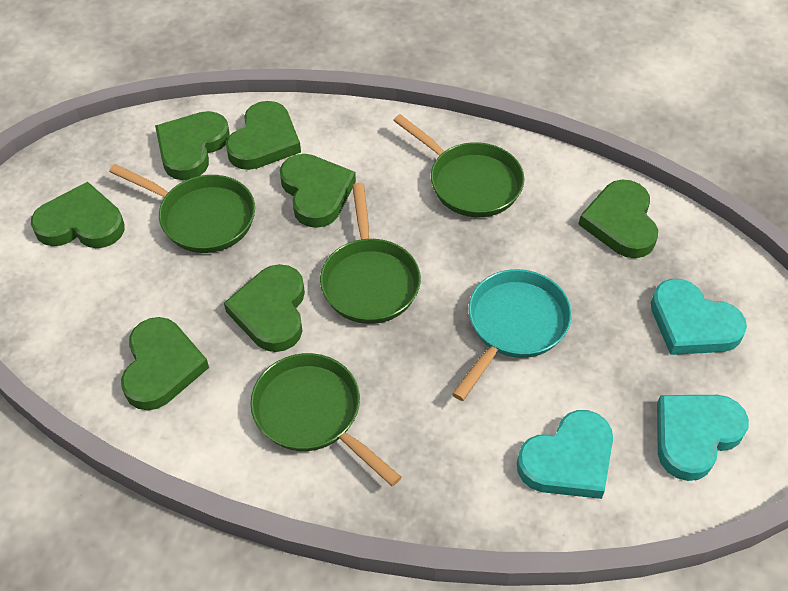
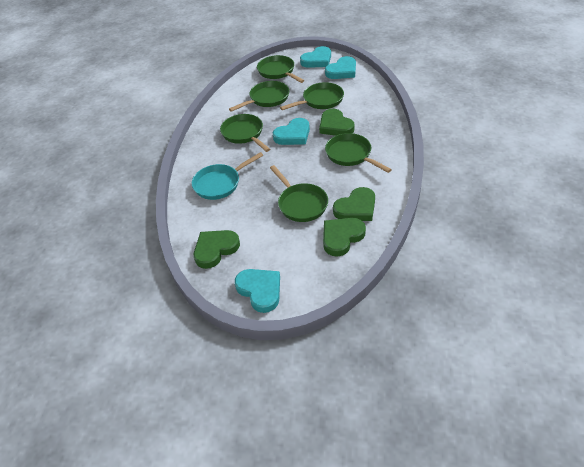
green heart: 7 -> 4
green pan: 4 -> 6
turquoise heart: 3 -> 4

